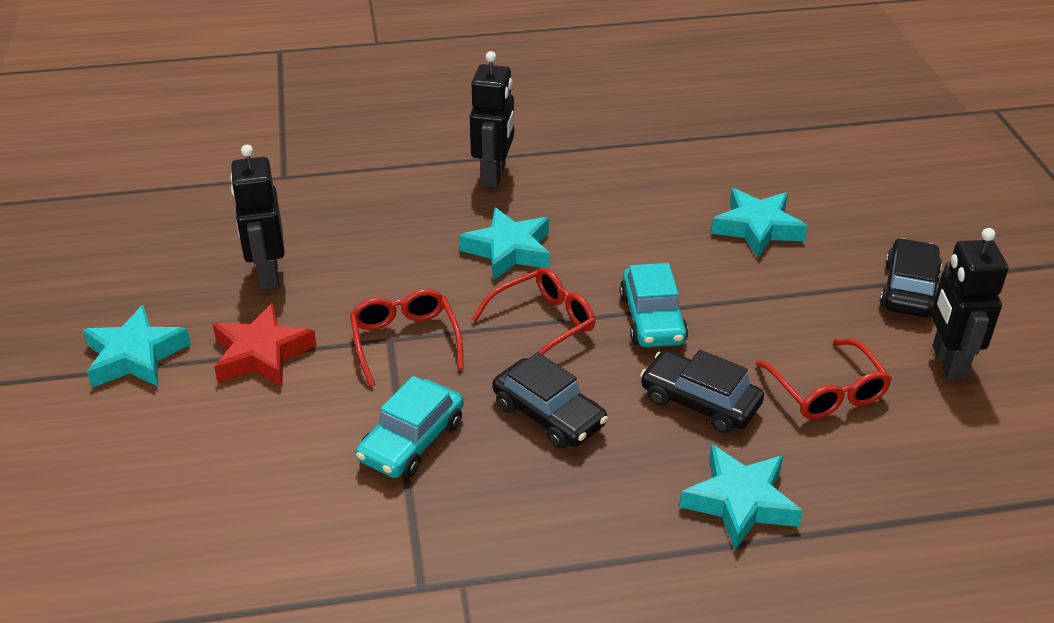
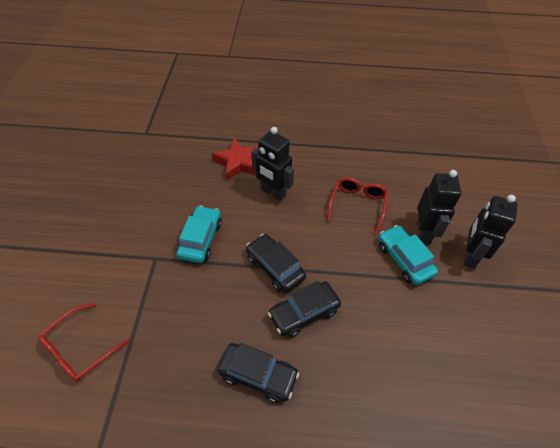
red glasses: 3 -> 2
turquoise star: 4 -> 0

